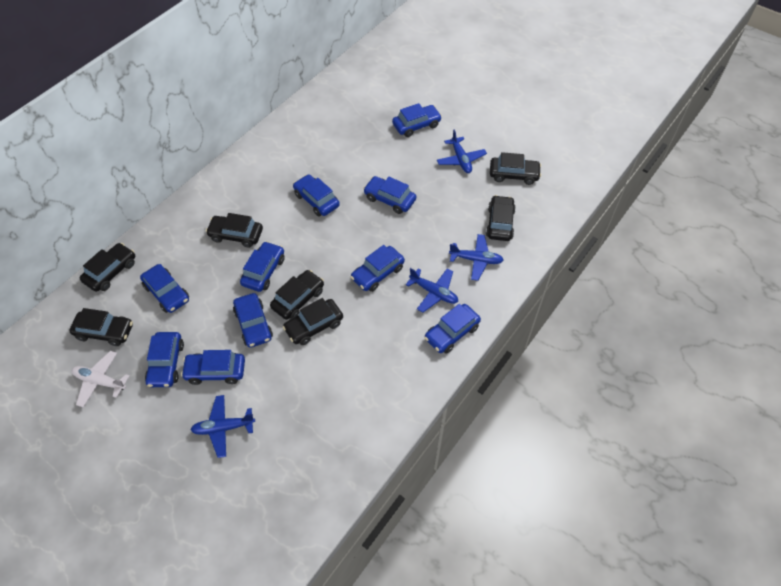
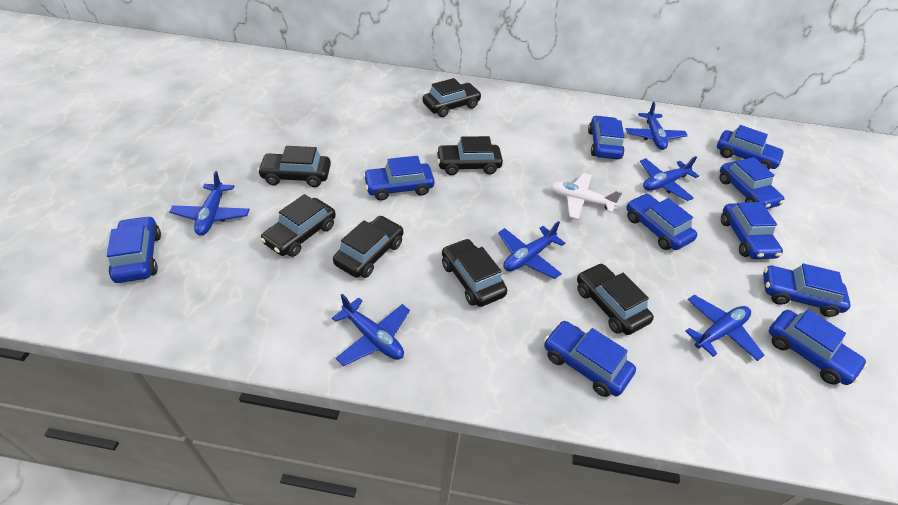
blue plane: 4 -> 6

